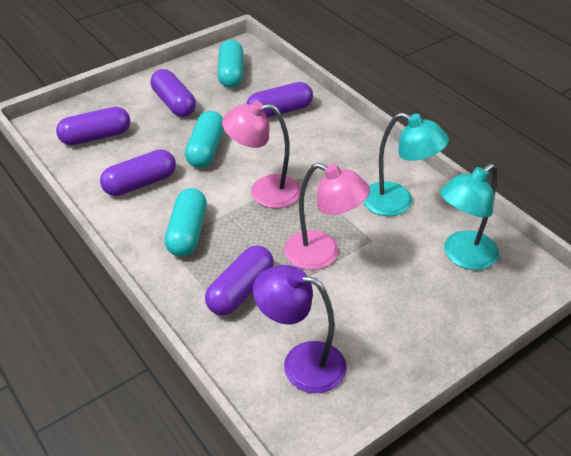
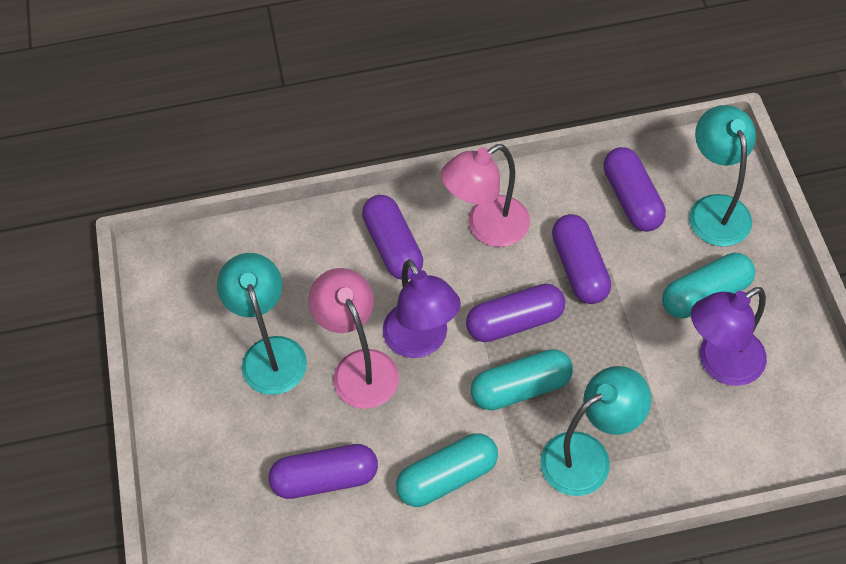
purple lamp: 1 -> 2
turquoise lamp: 2 -> 3

